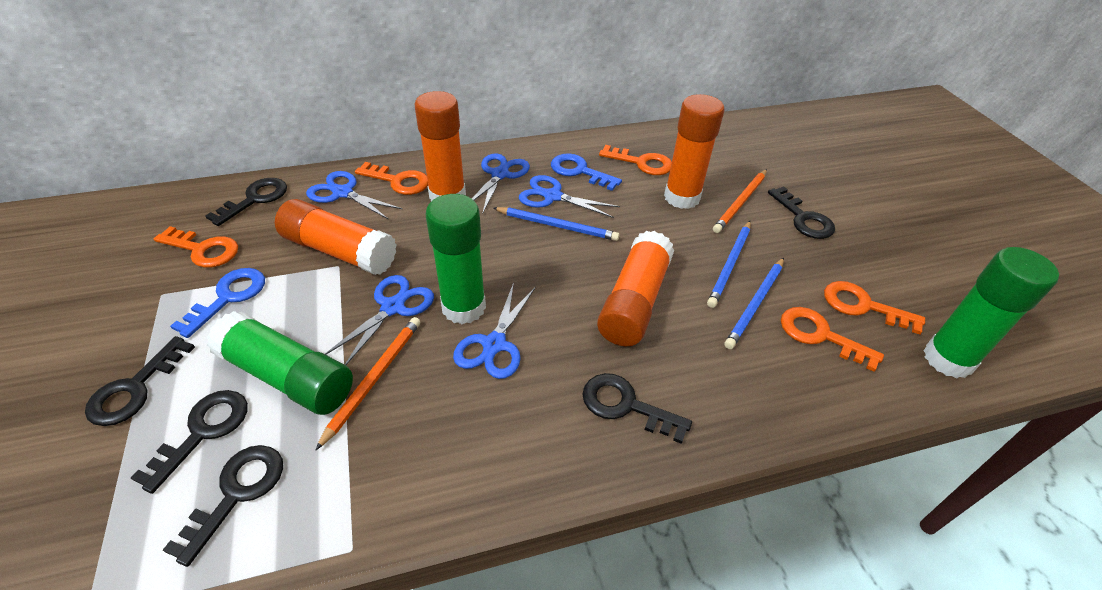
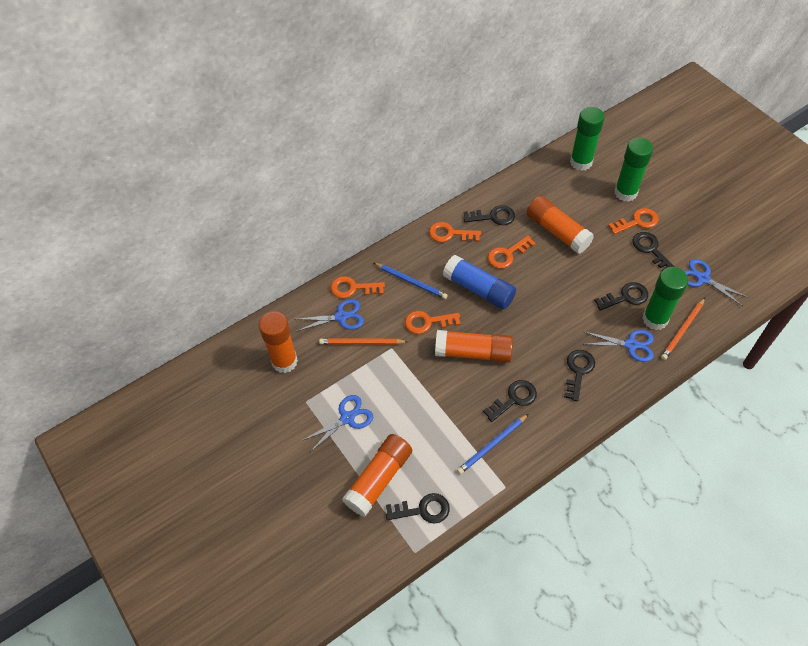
blue glue stick: 0 -> 1
blue key: 2 -> 0
blue pencil: 3 -> 2
blue scissors: 5 -> 4

